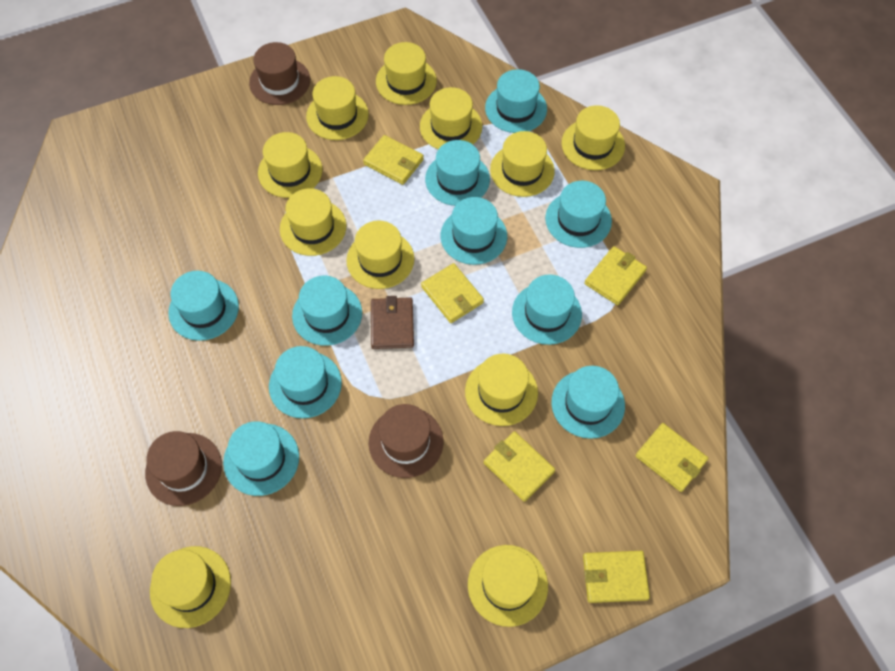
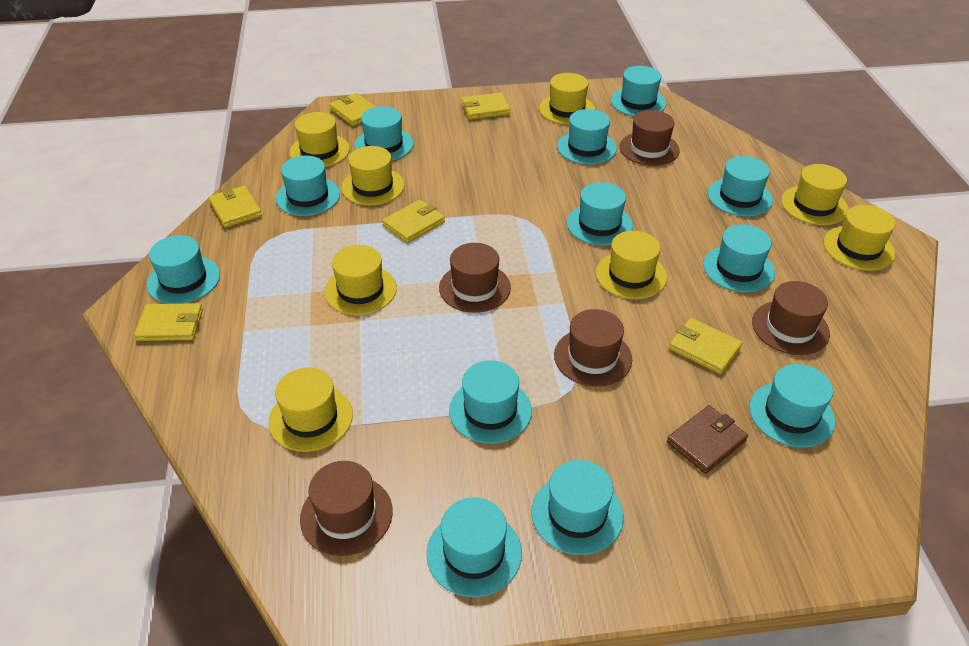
brown hat: 3 -> 5
turquoise hat: 10 -> 12
yellow hat: 11 -> 8

